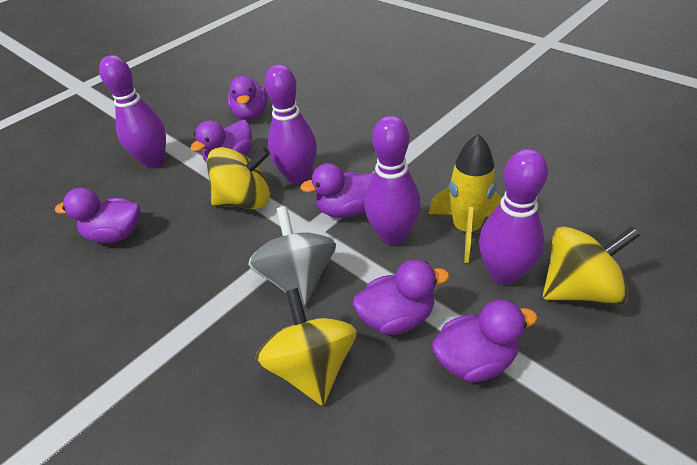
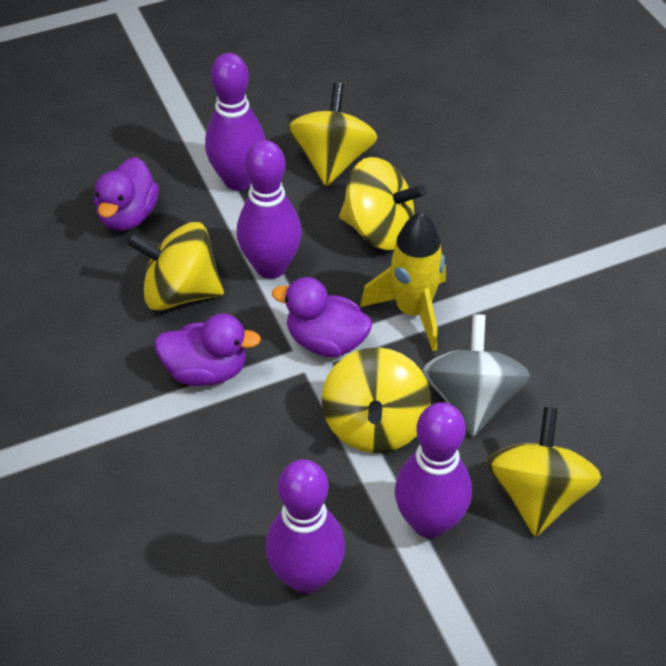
purple duck: 6 -> 3
yellow spinning top: 3 -> 5

